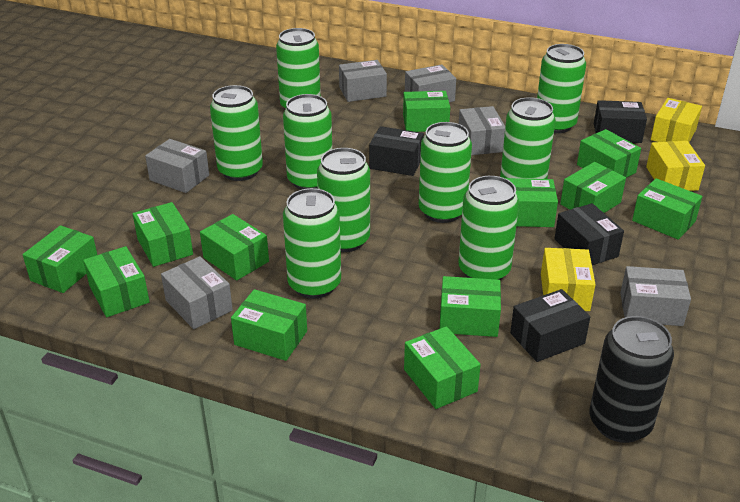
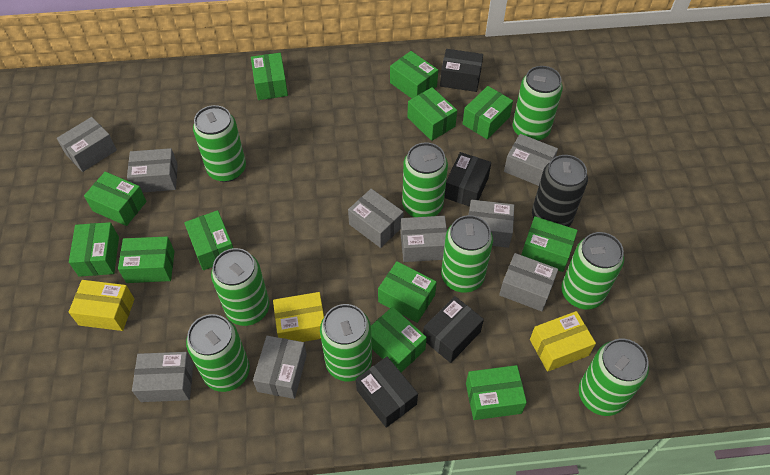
grey box: 6 -> 9

